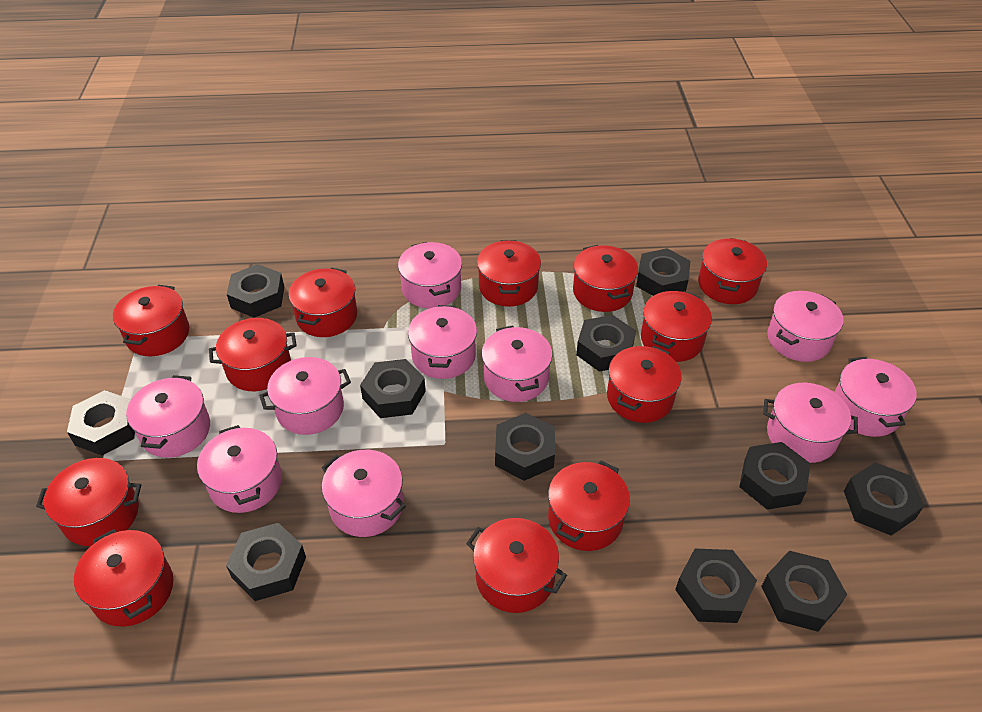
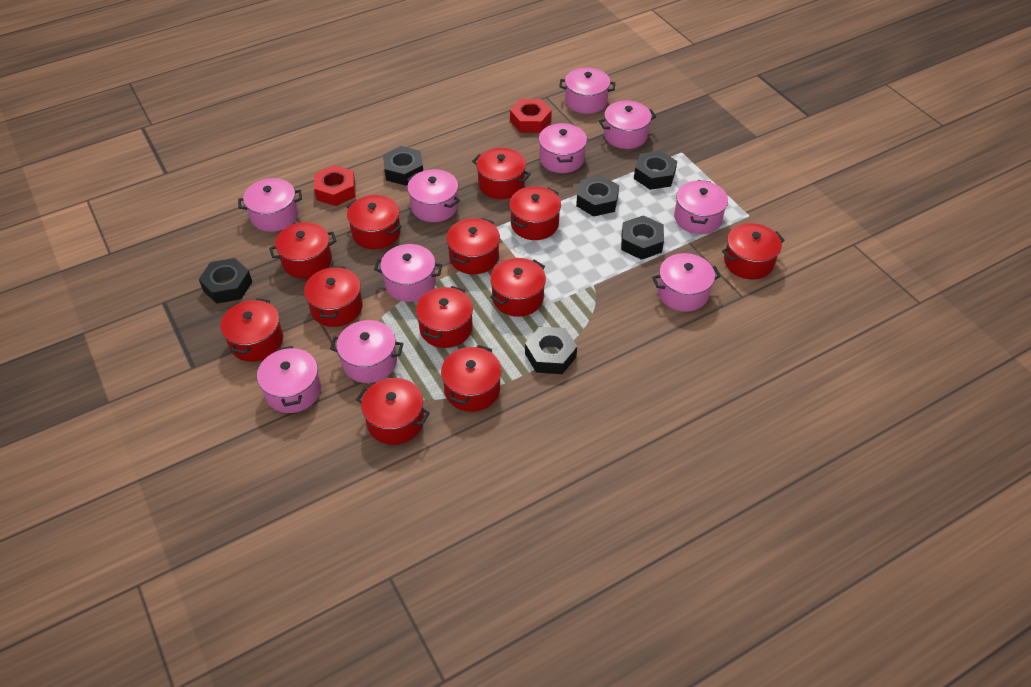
black nut: 11 -> 6
red nut: 0 -> 2

